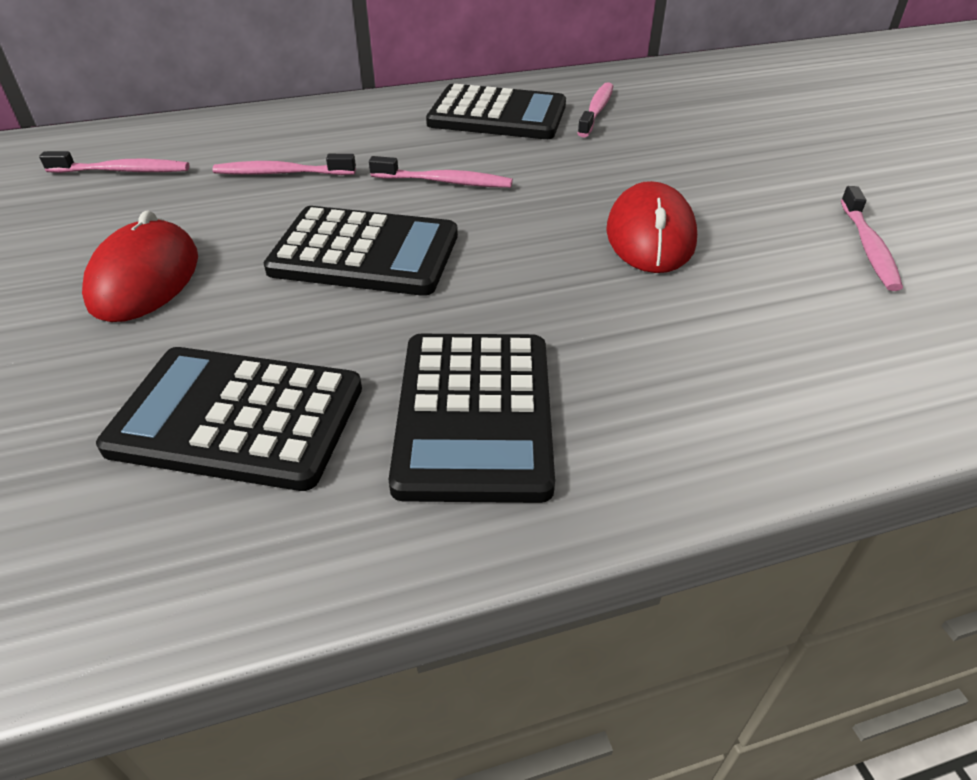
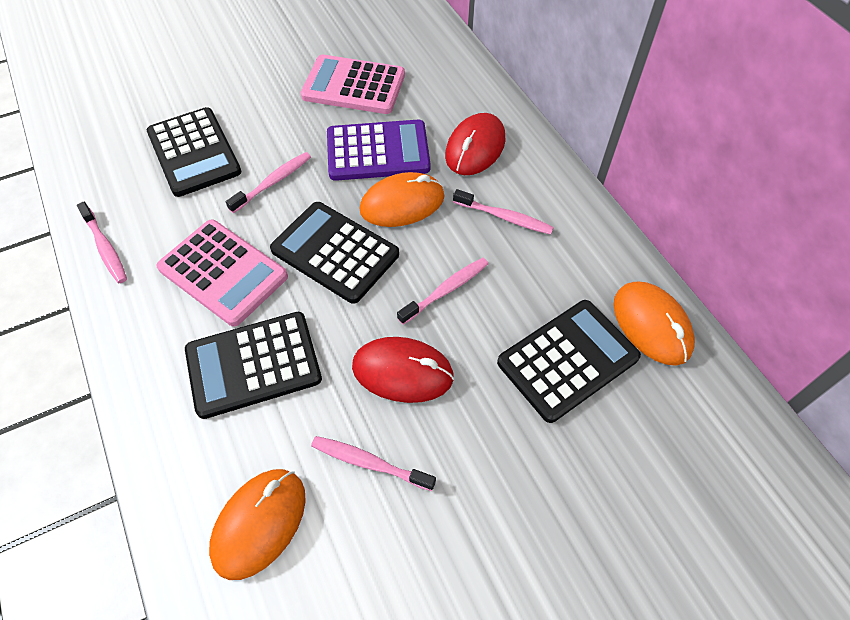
orange mouse: 0 -> 3
pink calculator: 0 -> 2
purple calculator: 0 -> 1

